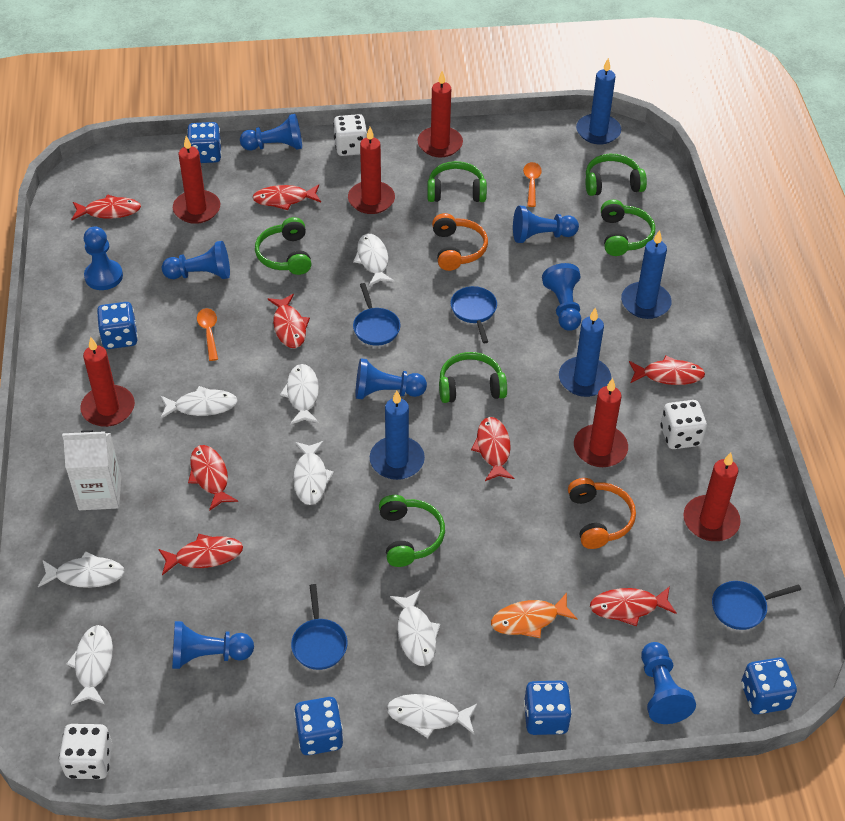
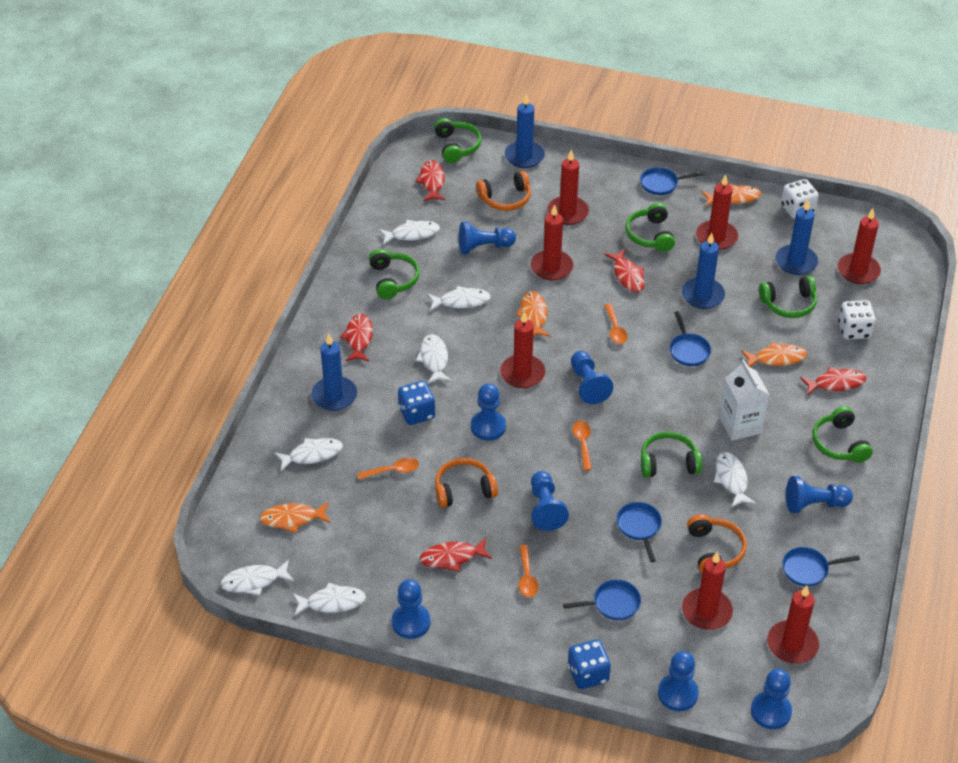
blue dice: 5 -> 2
blue pan: 4 -> 5
orange fish: 1 -> 4
orange headphones: 2 -> 3
orange spoon: 2 -> 4
red candle: 6 -> 7
red fish: 8 -> 5
white dice: 3 -> 2
white fish: 8 -> 7

